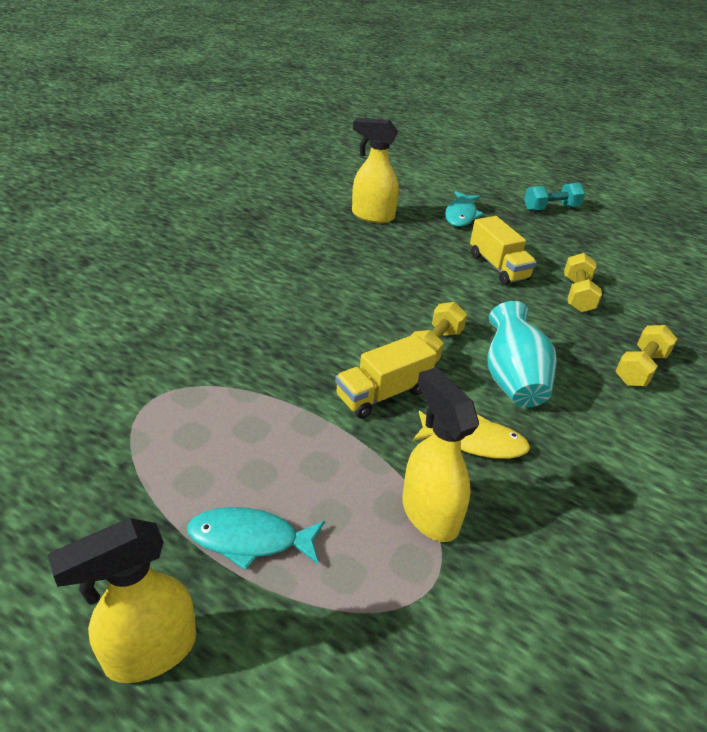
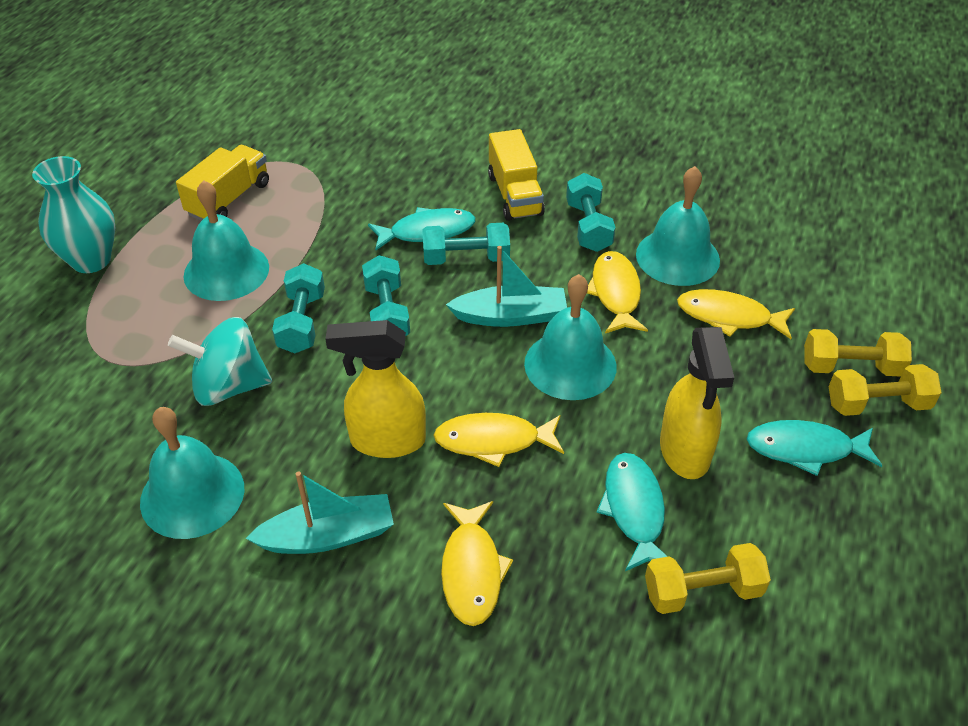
turquoise bell: 0 -> 4
turquoise boat: 0 -> 2
turquoise dumbbell: 1 -> 4
turquoise fish: 2 -> 3
turquoise spinning top: 0 -> 1
yellow fish: 1 -> 4
yellow spray bottle: 3 -> 2

